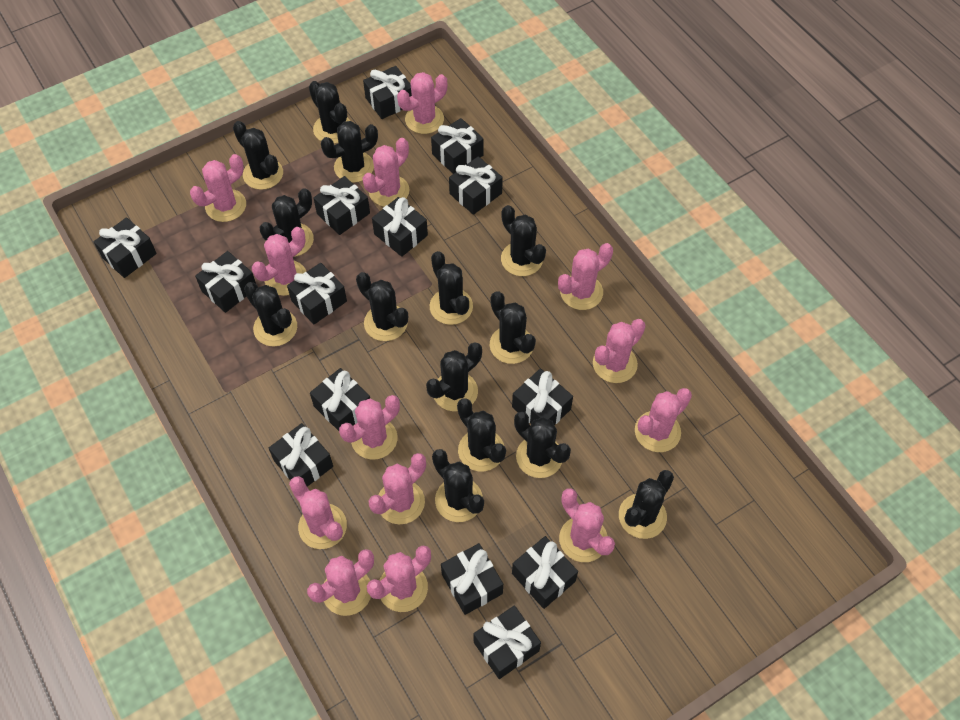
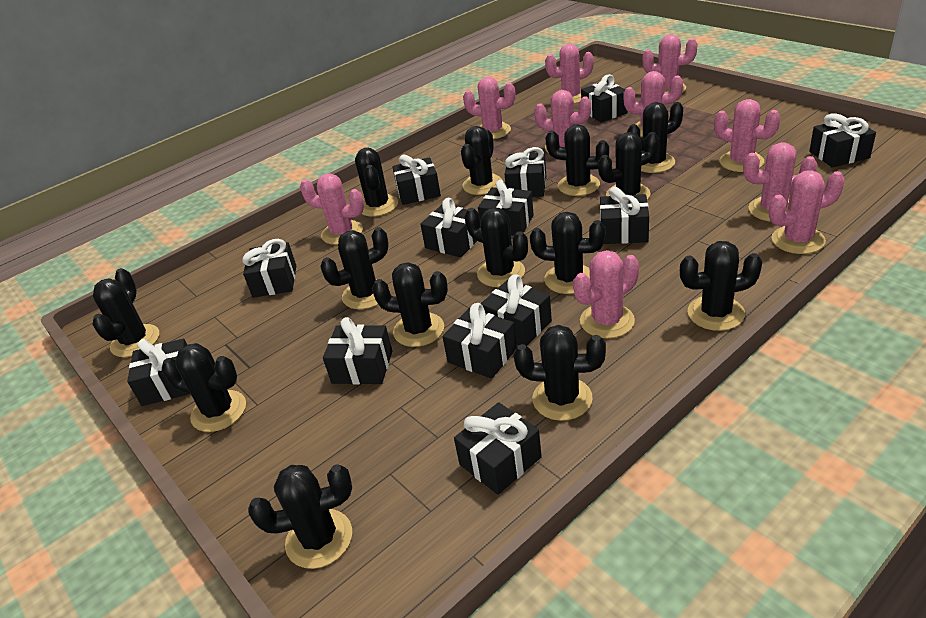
black gift: 14 -> 13
pink cactus: 13 -> 10

